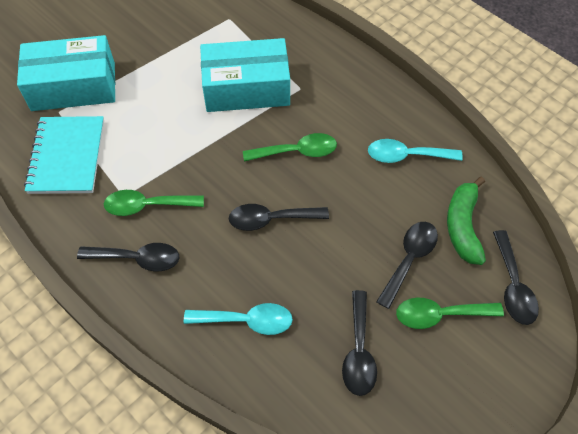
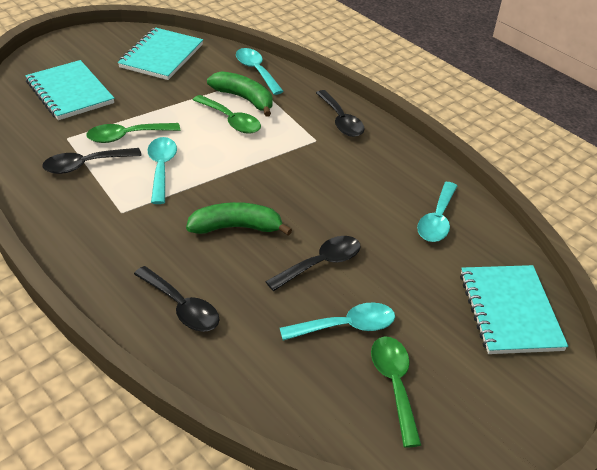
black spoon: 5 -> 4
green banana: 1 -> 2
turquoise box: 2 -> 0
turquoise notebook: 1 -> 3
turquoise spoon: 2 -> 4

